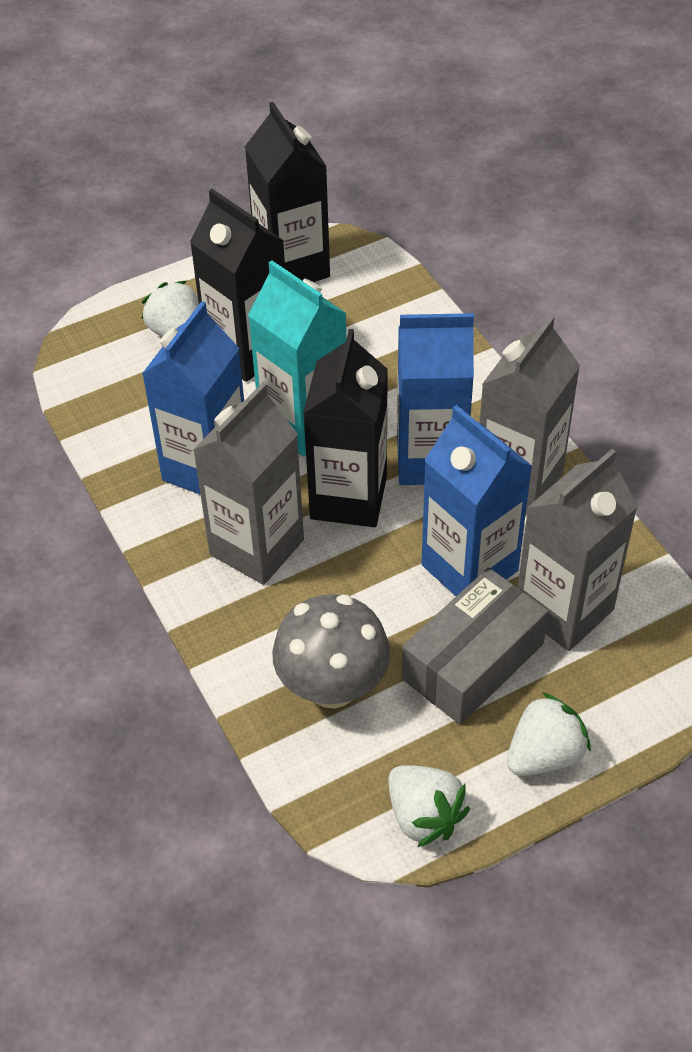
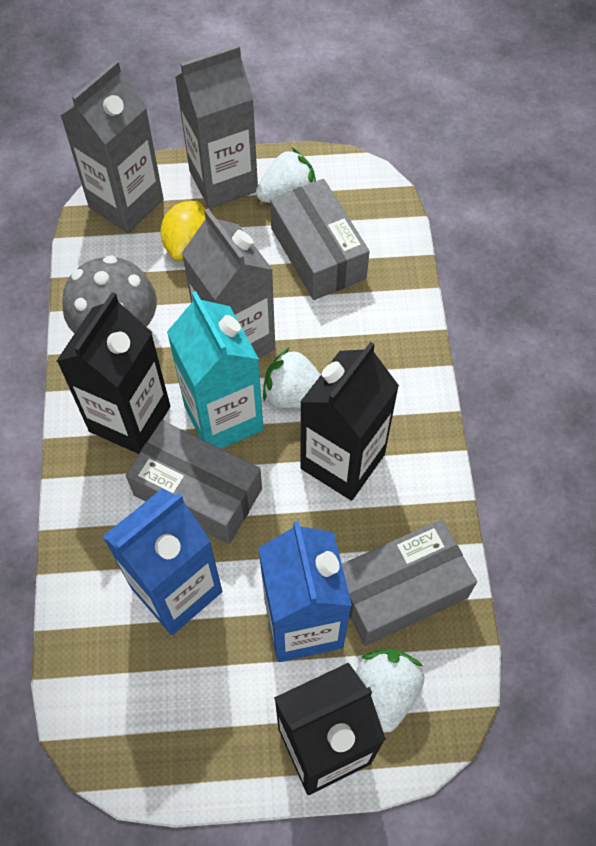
blue carton: 3 -> 2
grey box: 1 -> 3
yellow lemon: 0 -> 1

